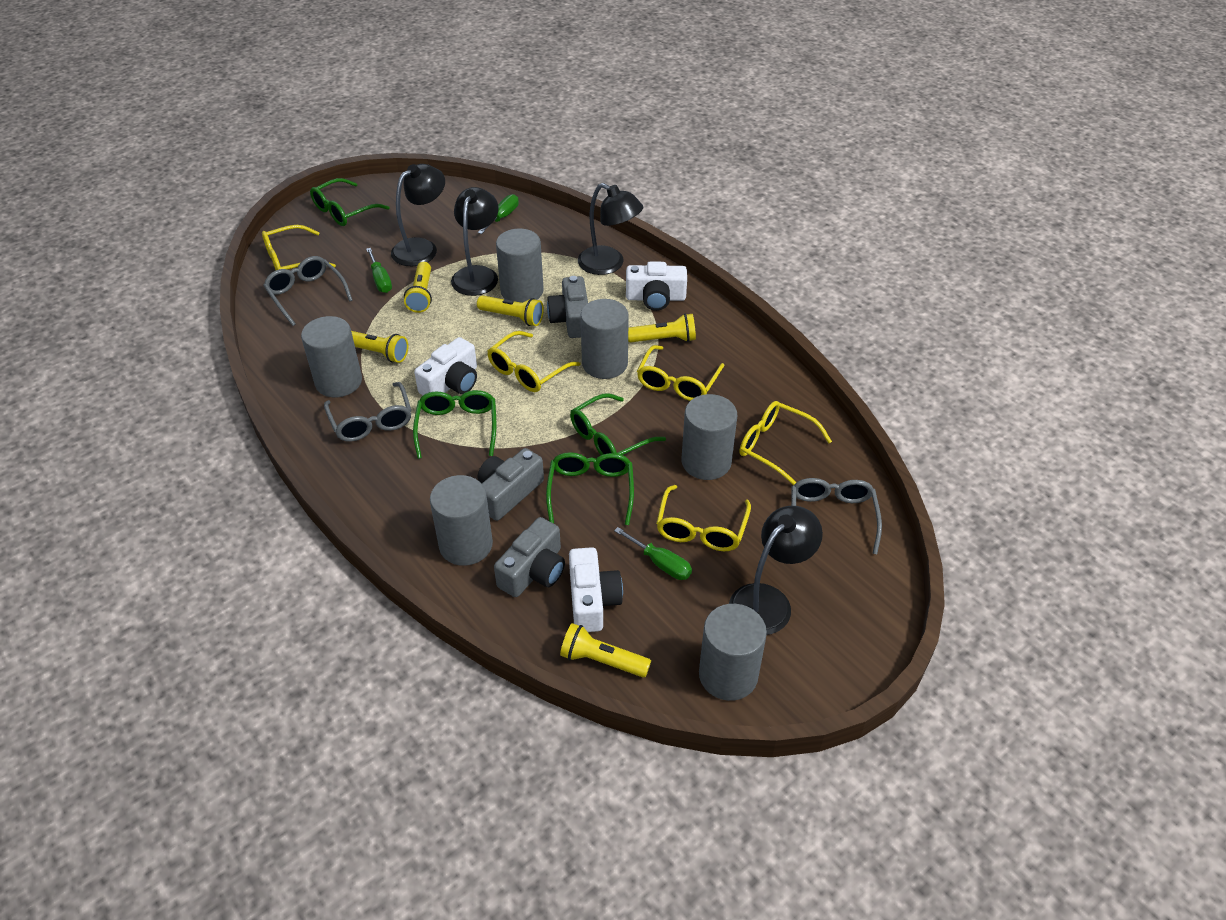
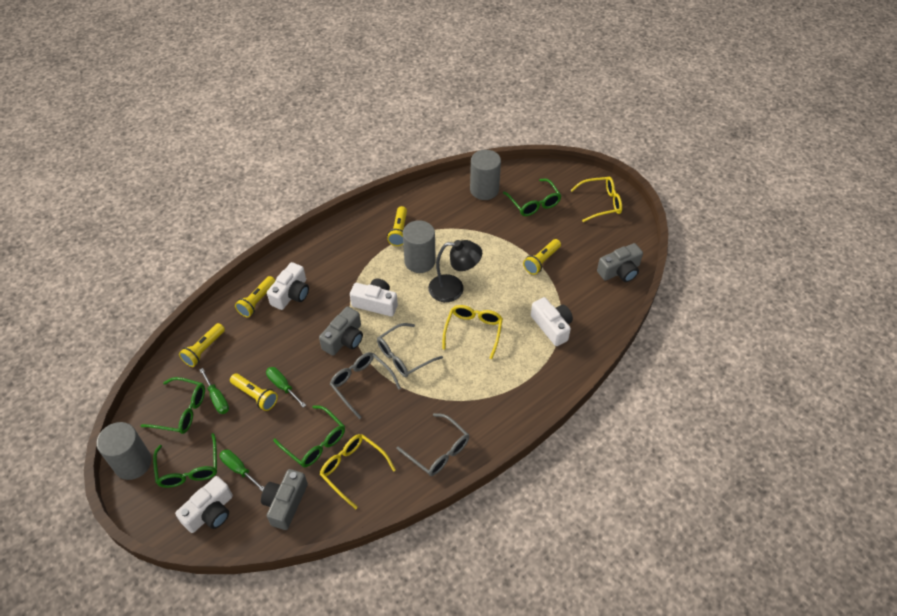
black lamp: 4 -> 1
grey cylinder: 6 -> 3
white camera: 3 -> 4
yellow glasses: 5 -> 3

